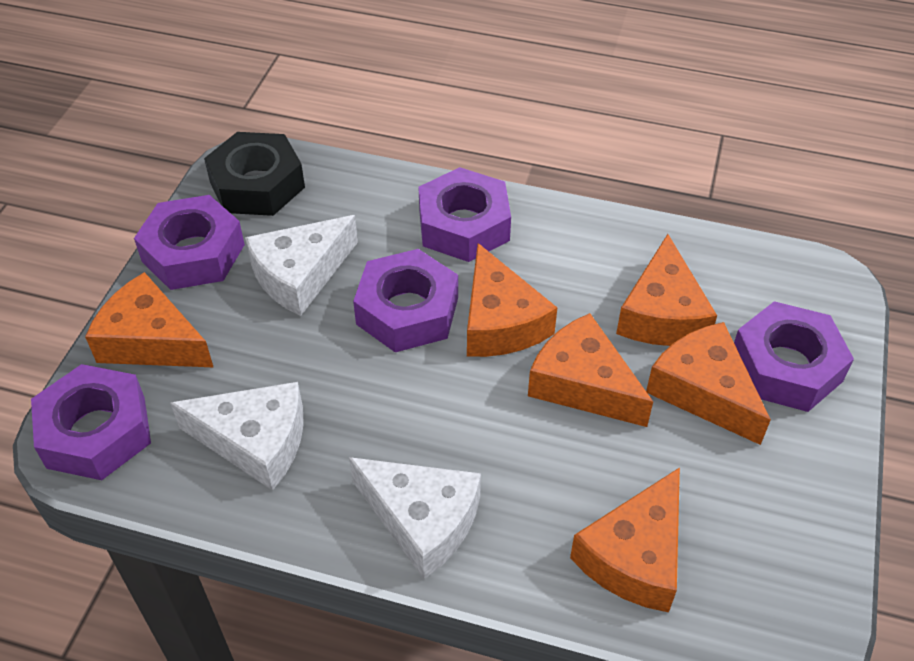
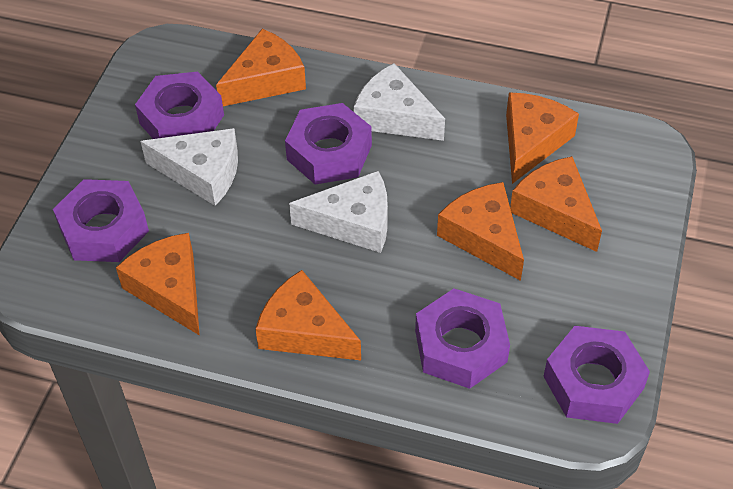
black nut: 1 -> 0

